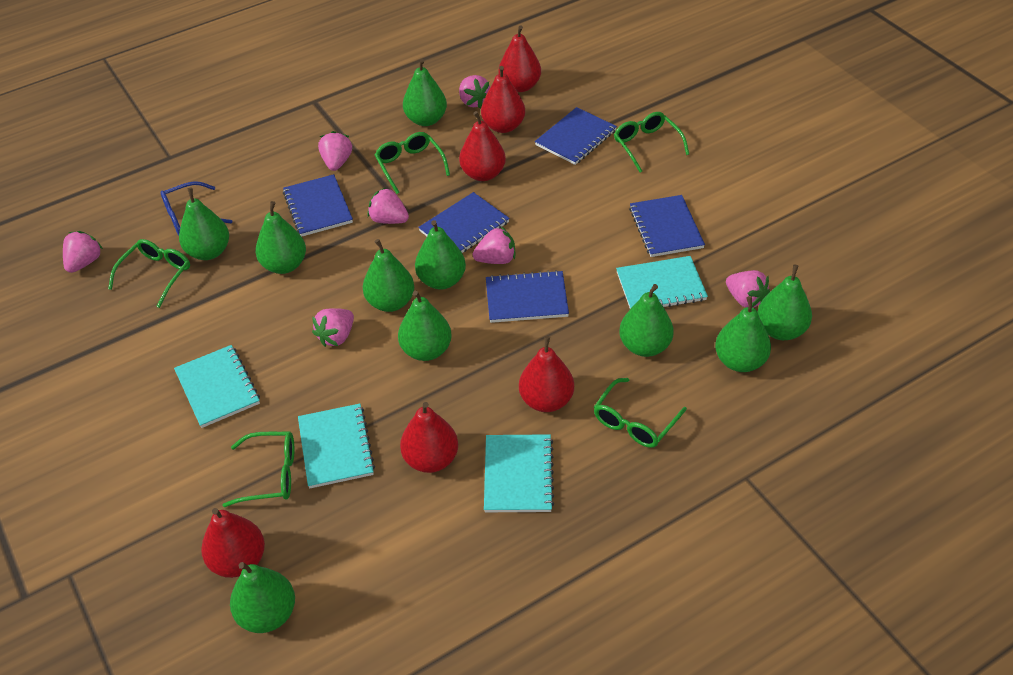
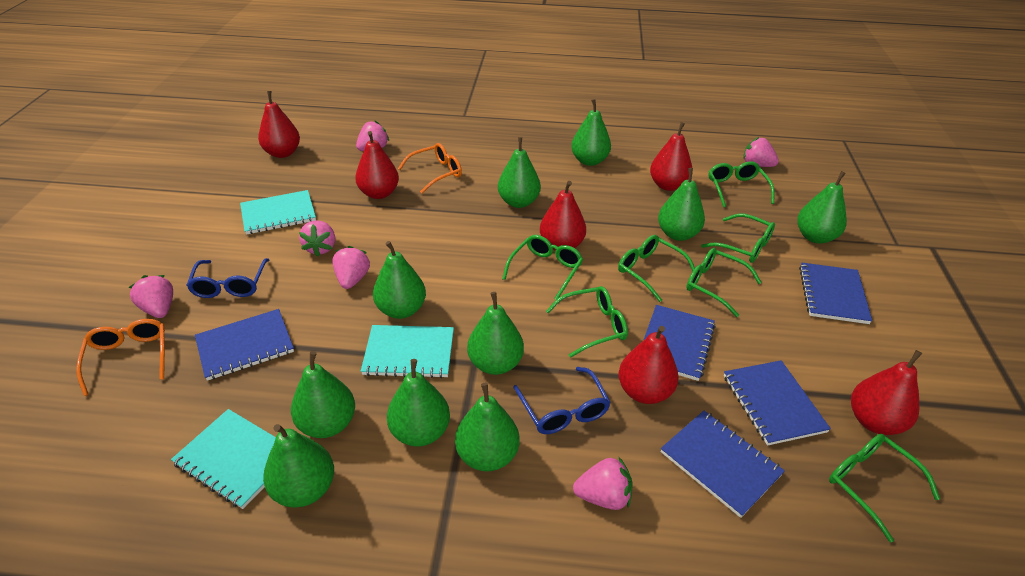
blue glasses: 1 -> 2
green glasses: 5 -> 7
orange glasses: 0 -> 2
pink strawberry: 7 -> 6
turquoise notebook: 4 -> 3

